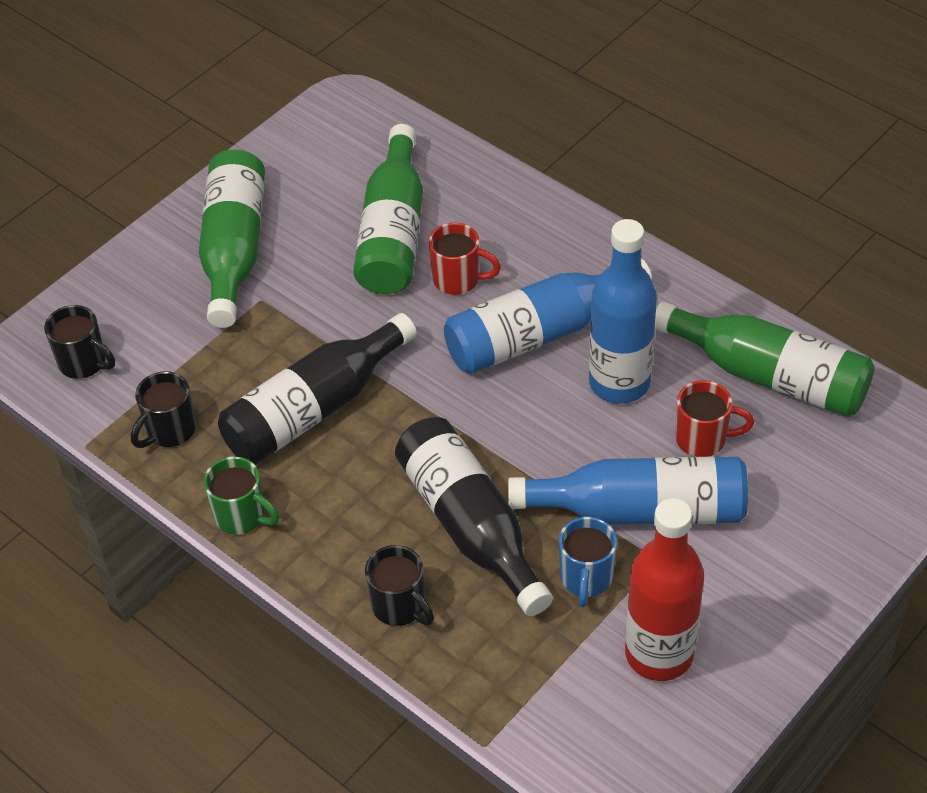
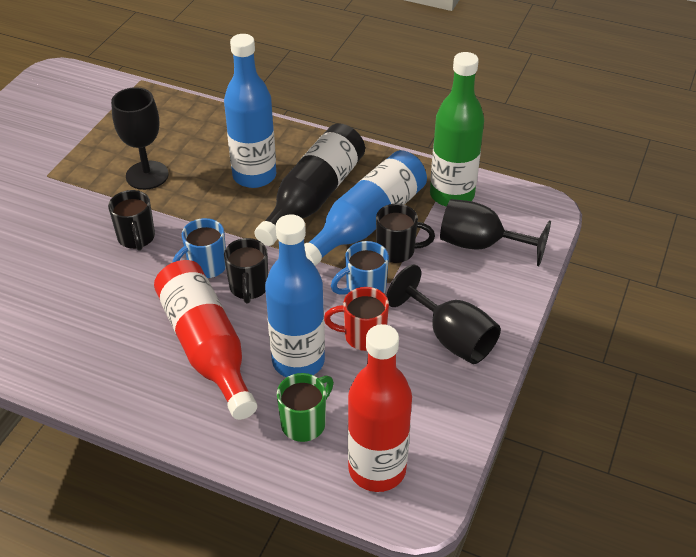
black bottle: 2 -> 1
black goblet: 0 -> 3
blue mug: 1 -> 2
green bottle: 3 -> 1
red bottle: 1 -> 2
red mug: 2 -> 1

